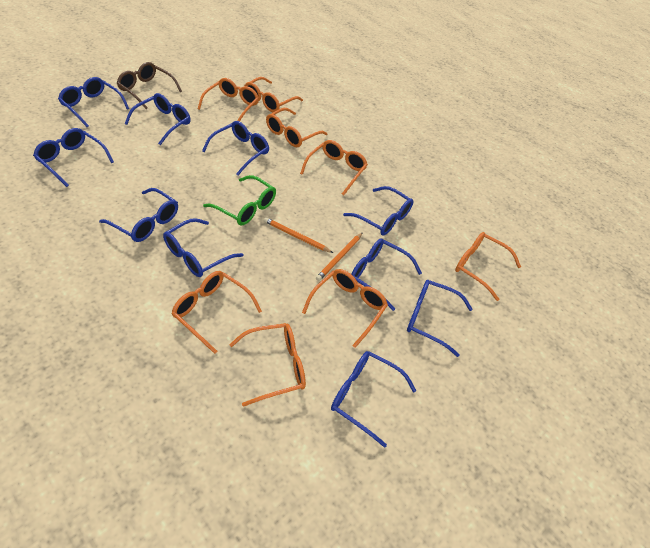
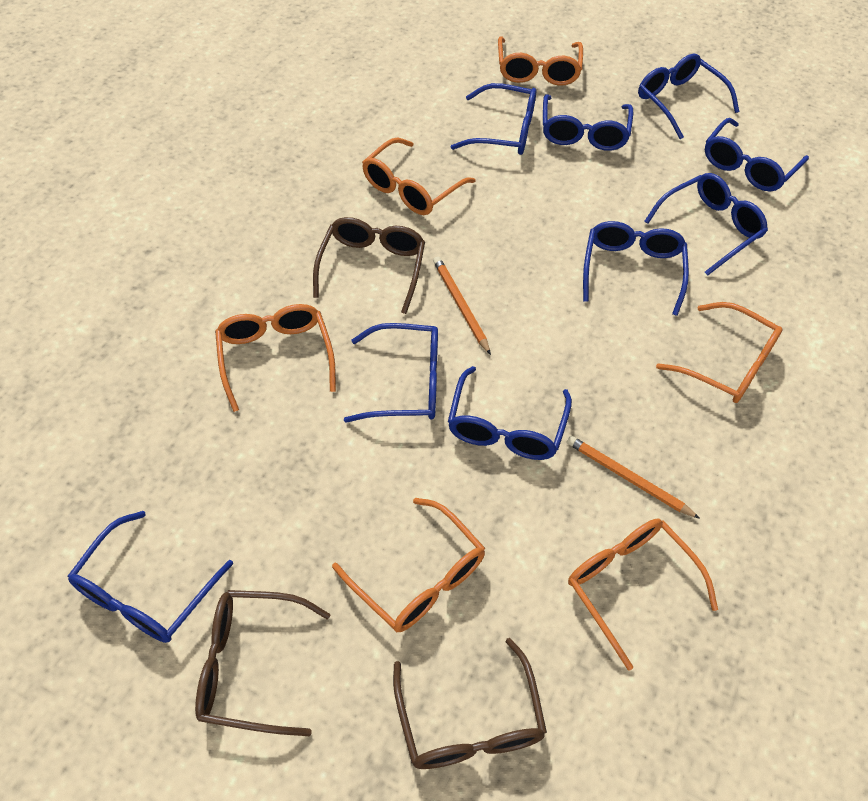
blue glasses: 10 -> 9
brown glasses: 1 -> 3
green glasses: 1 -> 0
orange glasses: 8 -> 6

